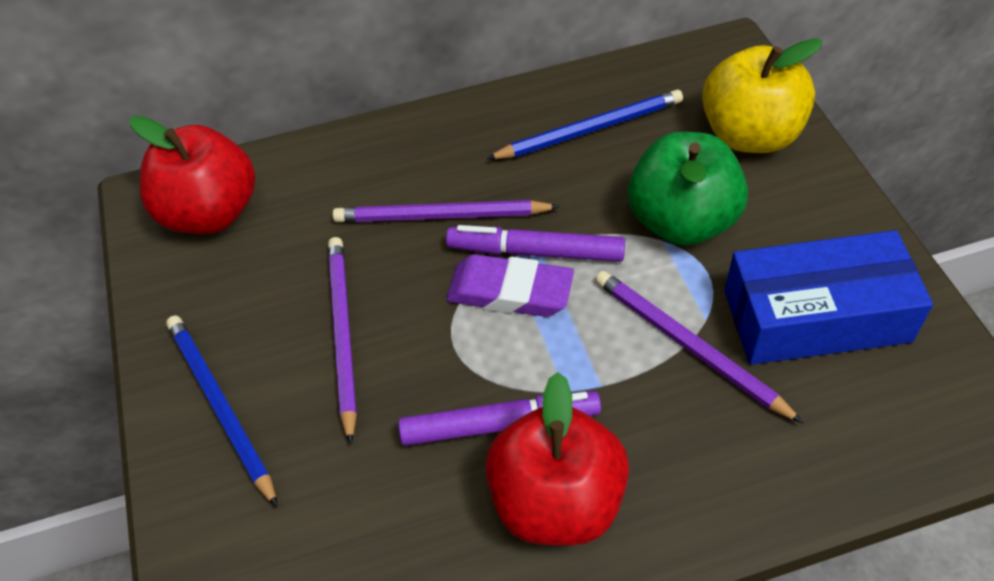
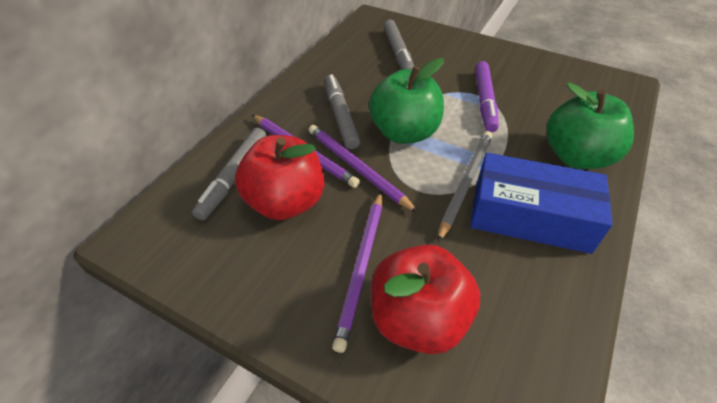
blue pencil: 2 -> 0
green apple: 1 -> 2
grey marker: 0 -> 3
grey pencil: 0 -> 1
purple eraser: 1 -> 0
purple marker: 2 -> 1
yellow apple: 1 -> 0

